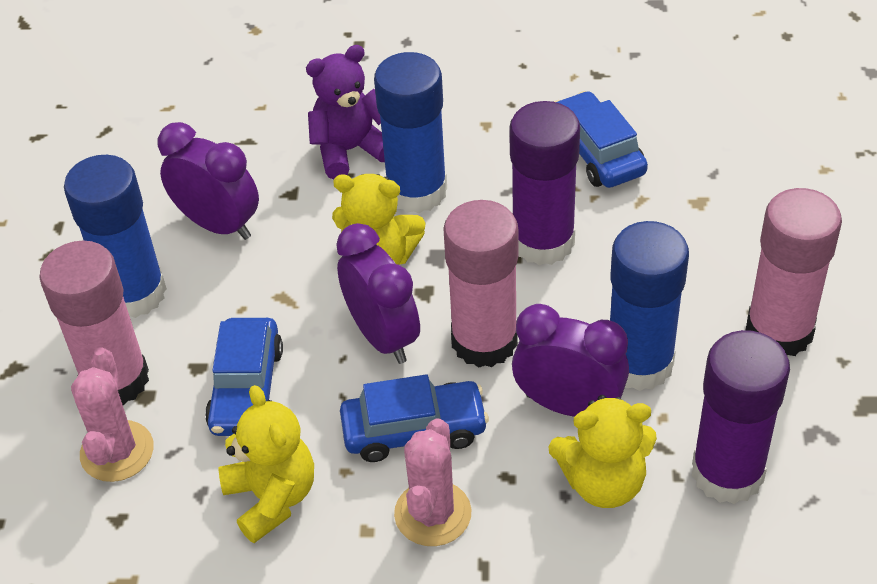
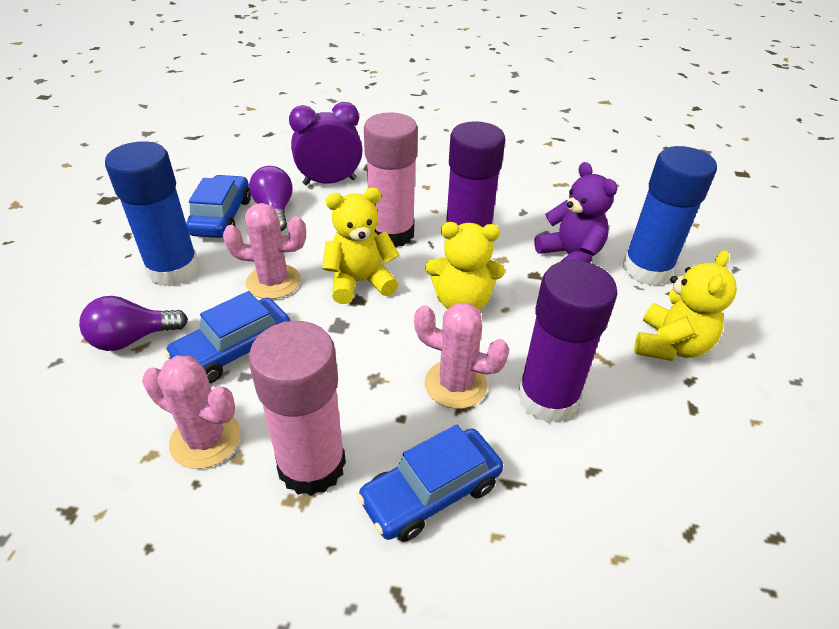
blue glue stick: 3 -> 2
pink cactus: 2 -> 3
pink glue stick: 3 -> 2
purple clock: 3 -> 1
purple light bulb: 0 -> 2

